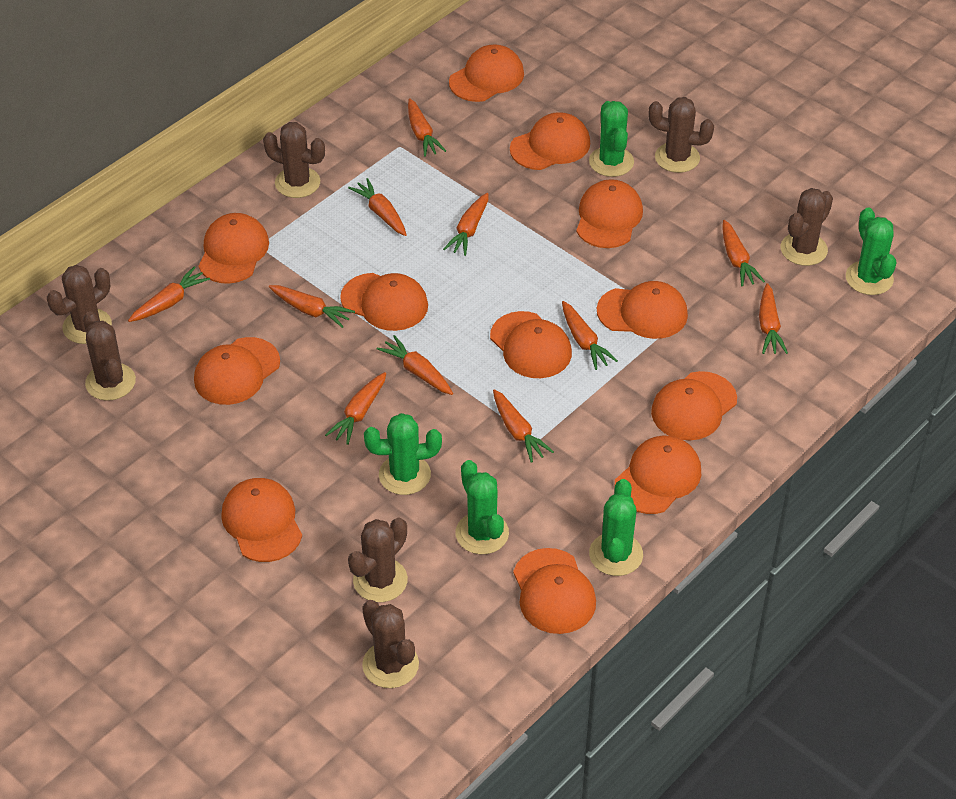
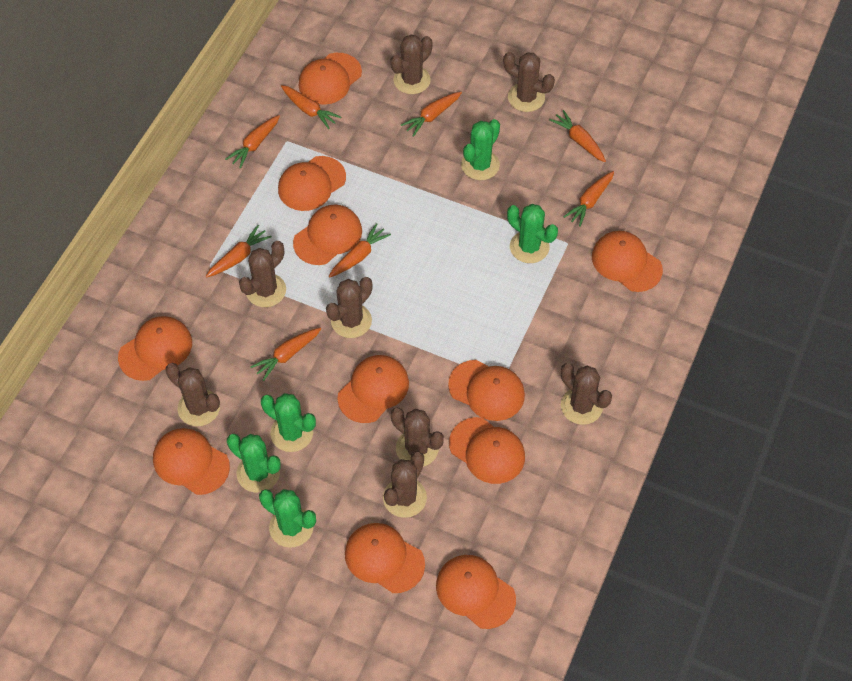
brown cactus: 7 -> 8
orange cap: 12 -> 11
orange carrot: 11 -> 8

